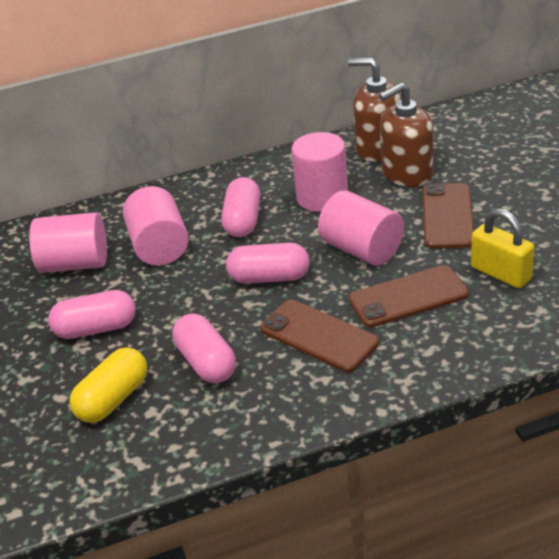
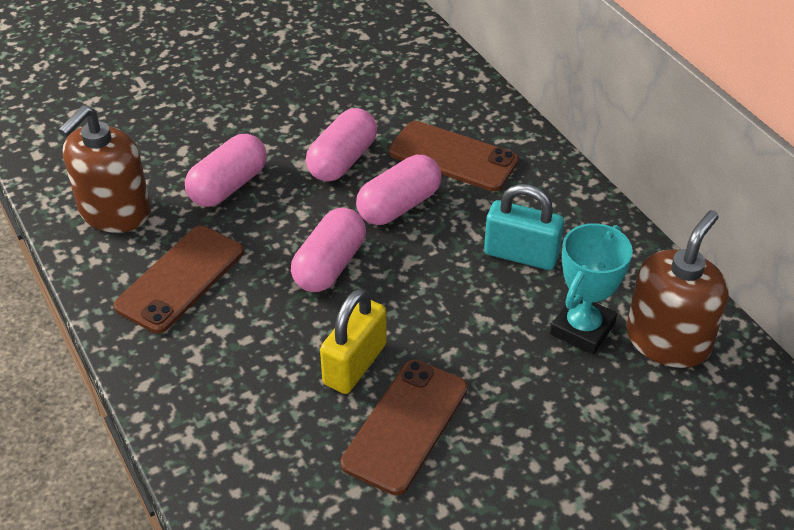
pink cylinder: 4 -> 0
turquoise padlock: 0 -> 1
turquoise trophy: 0 -> 1
yellow capsule: 1 -> 0

